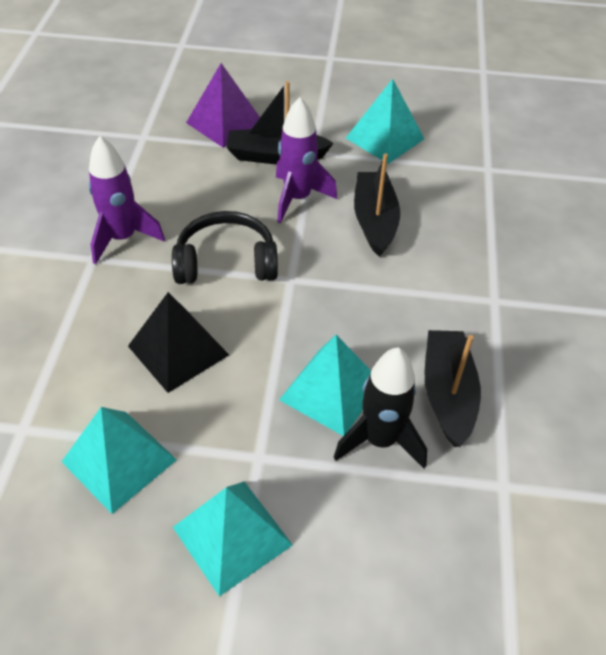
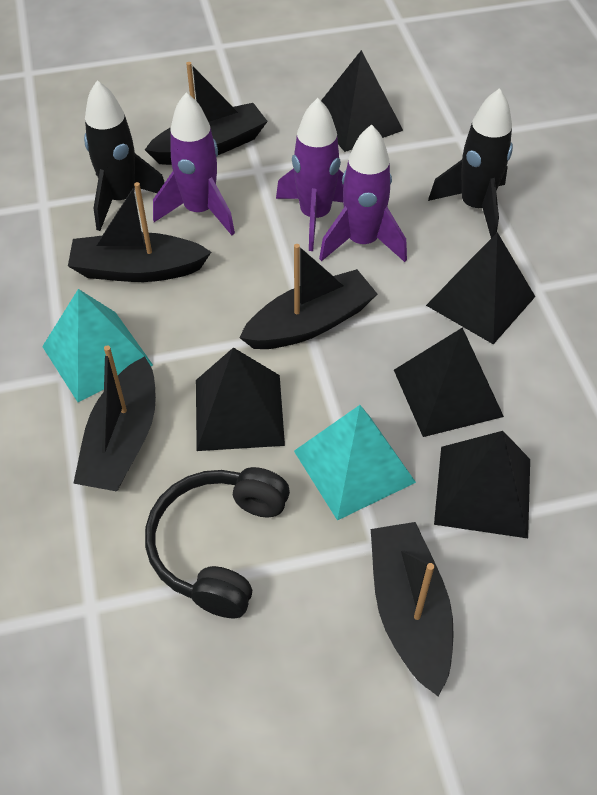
black boat: 3 -> 5
black pyramid: 1 -> 5
black rocket: 1 -> 2
purple pyramid: 1 -> 0
purple rocket: 2 -> 3
turquoise pyramid: 4 -> 2

